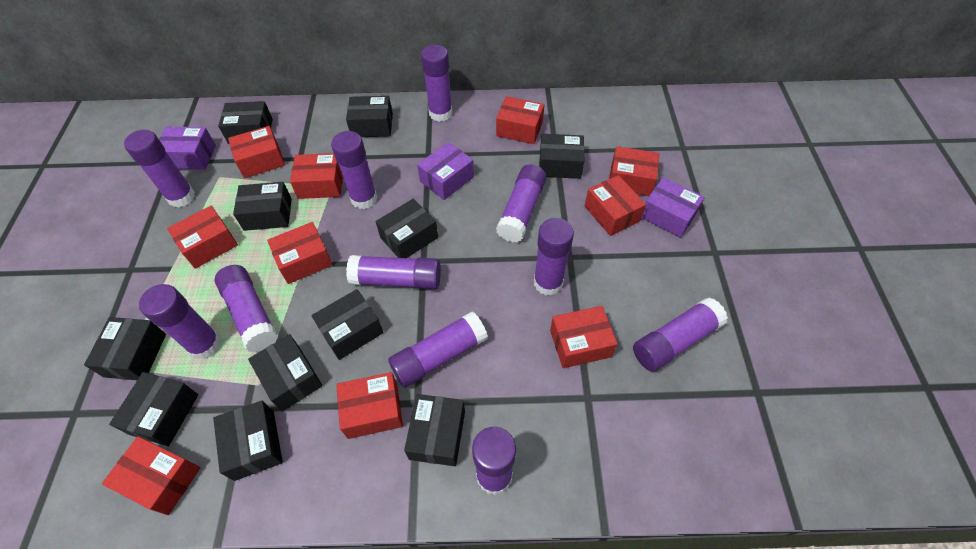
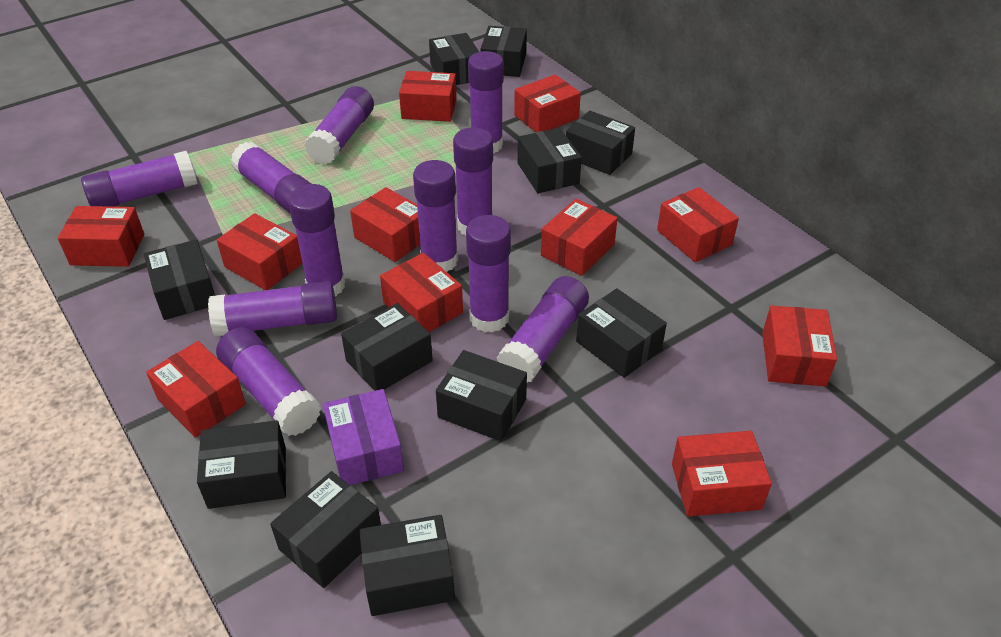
purple box: 3 -> 1
red box: 10 -> 11

